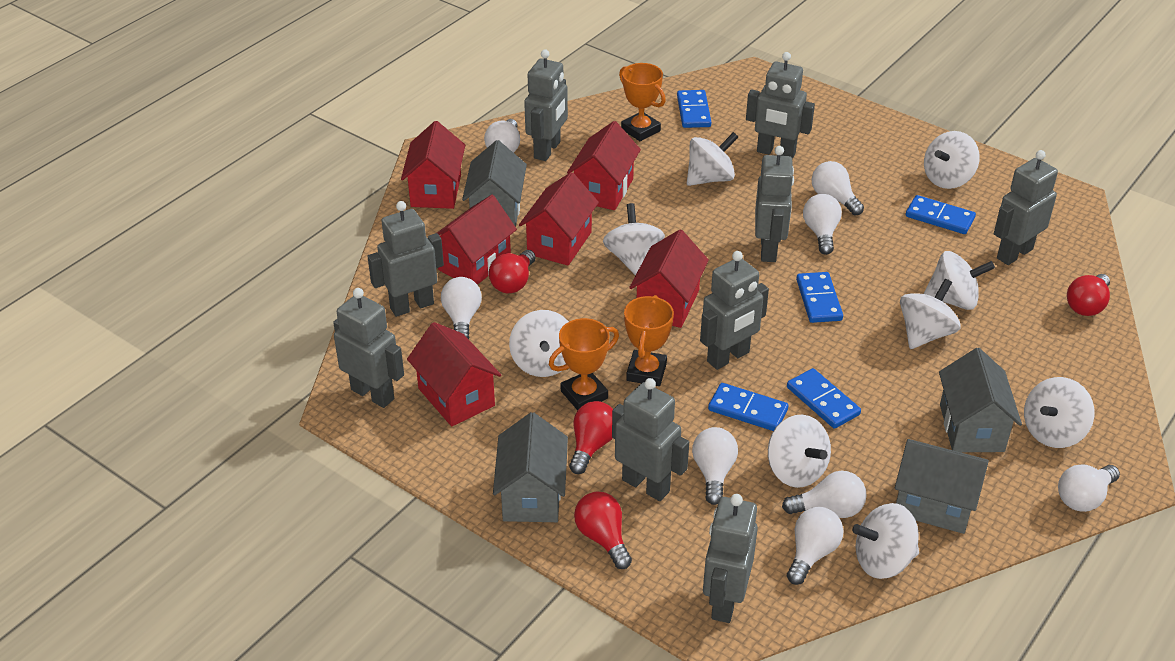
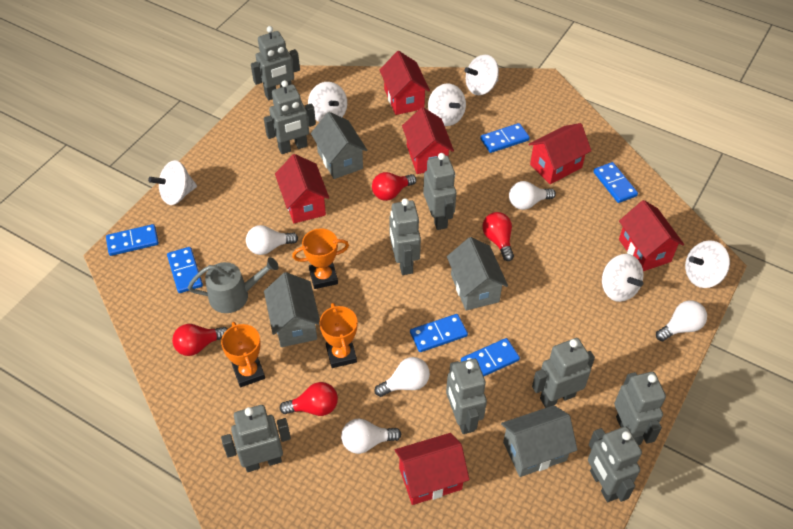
blue domino: 5 -> 6
grey watering can: 0 -> 1
white light bulb: 8 -> 5
white spinning top: 9 -> 6

